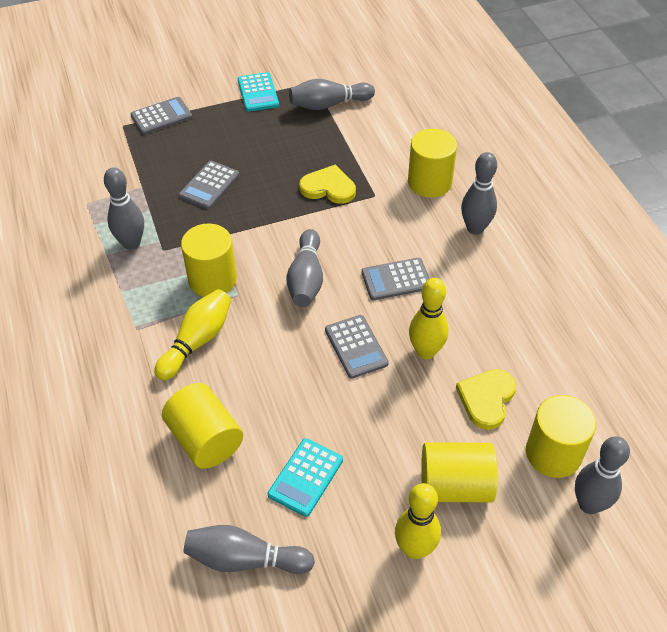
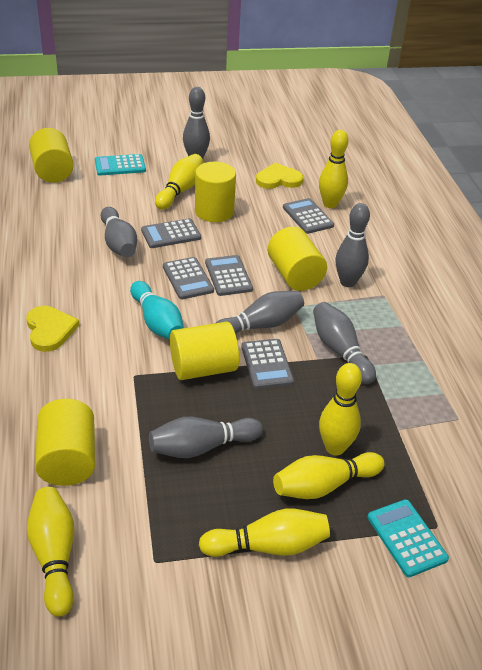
grey calculator: 4 -> 5
turquoise bowling pin: 0 -> 1
yellow bowling pin: 3 -> 6

